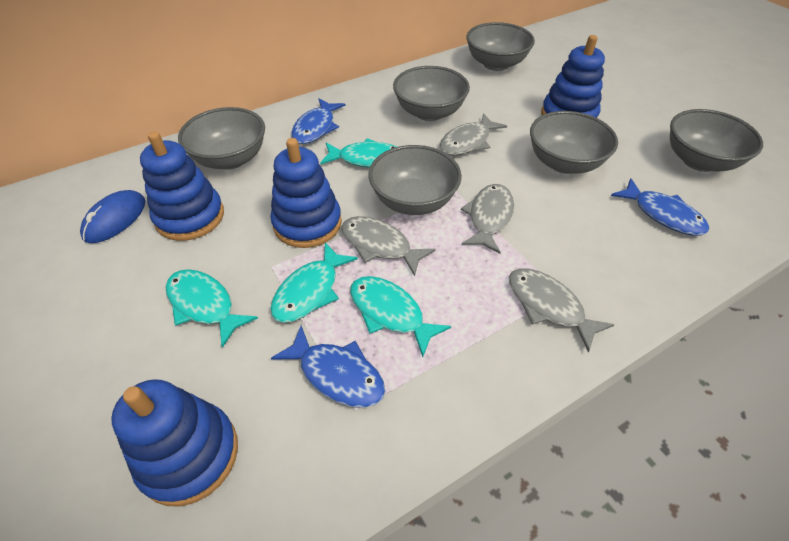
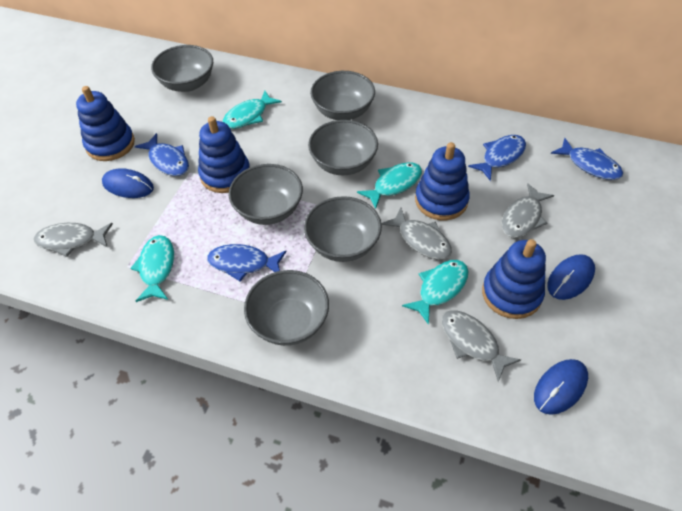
blue fish: 3 -> 4
blue mouse: 1 -> 3

